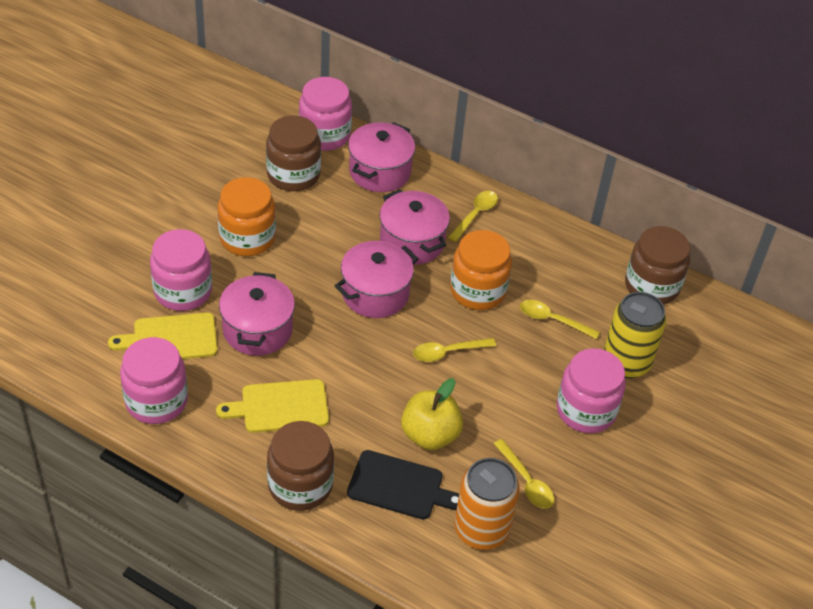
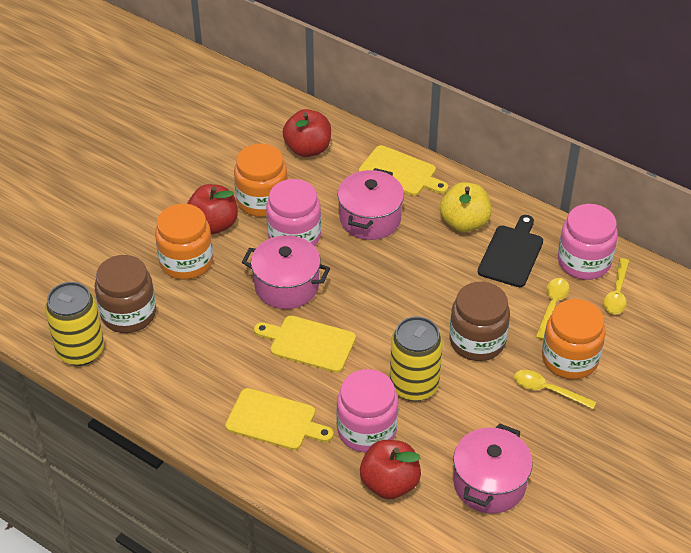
brown jar: 3 -> 2
orange can: 1 -> 0
orange jar: 2 -> 3
pink jar: 4 -> 3
pink pot: 4 -> 3
red apple: 0 -> 3
yellow can: 1 -> 2
yellow cutting board: 2 -> 3
yellow spoon: 4 -> 3

